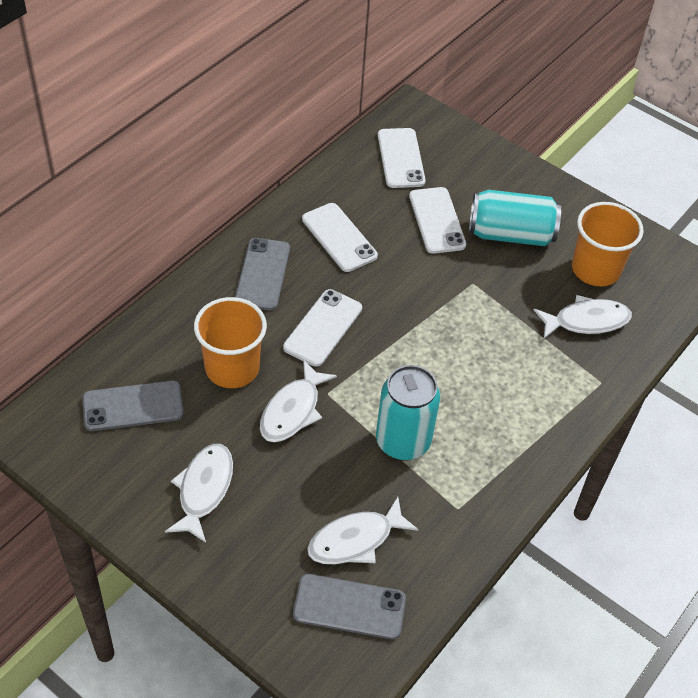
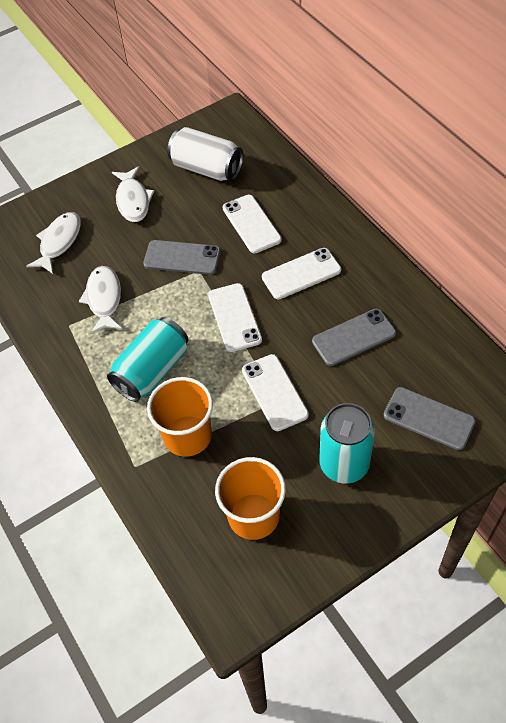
white can: 0 -> 1
white fish: 4 -> 3

